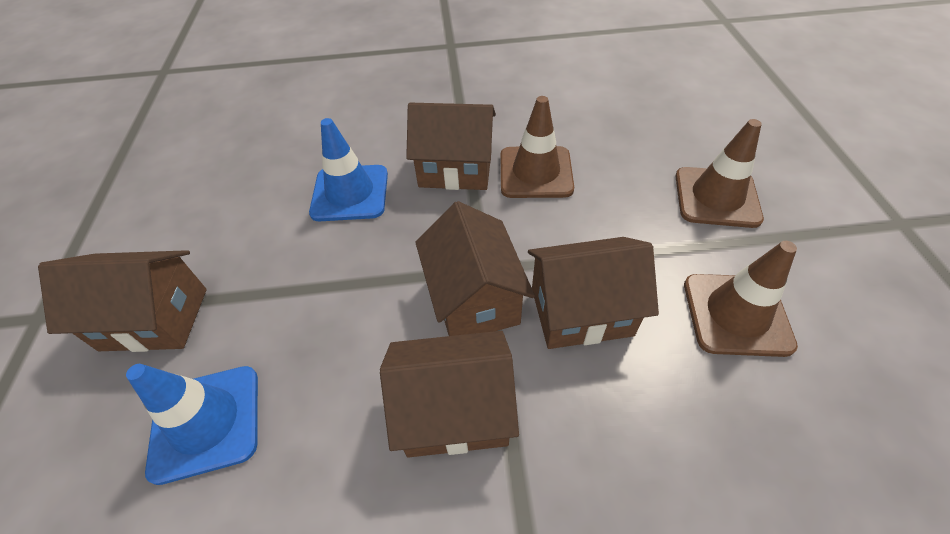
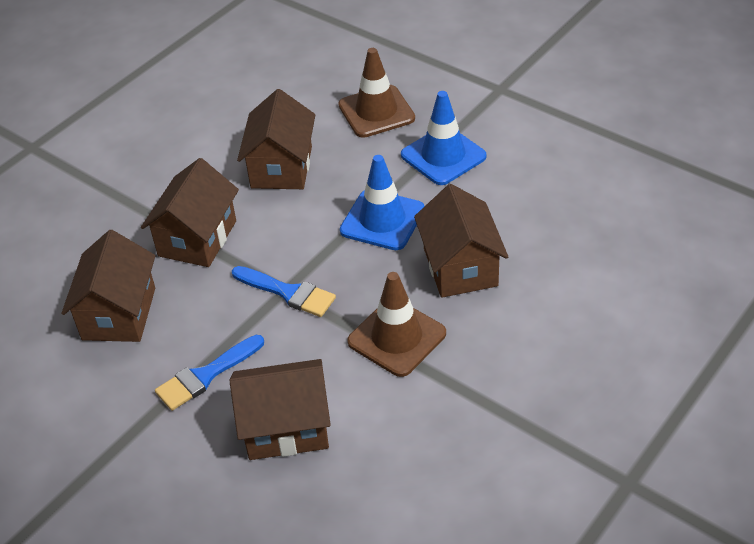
blue brush: 0 -> 2
brown traffic cone: 3 -> 2

